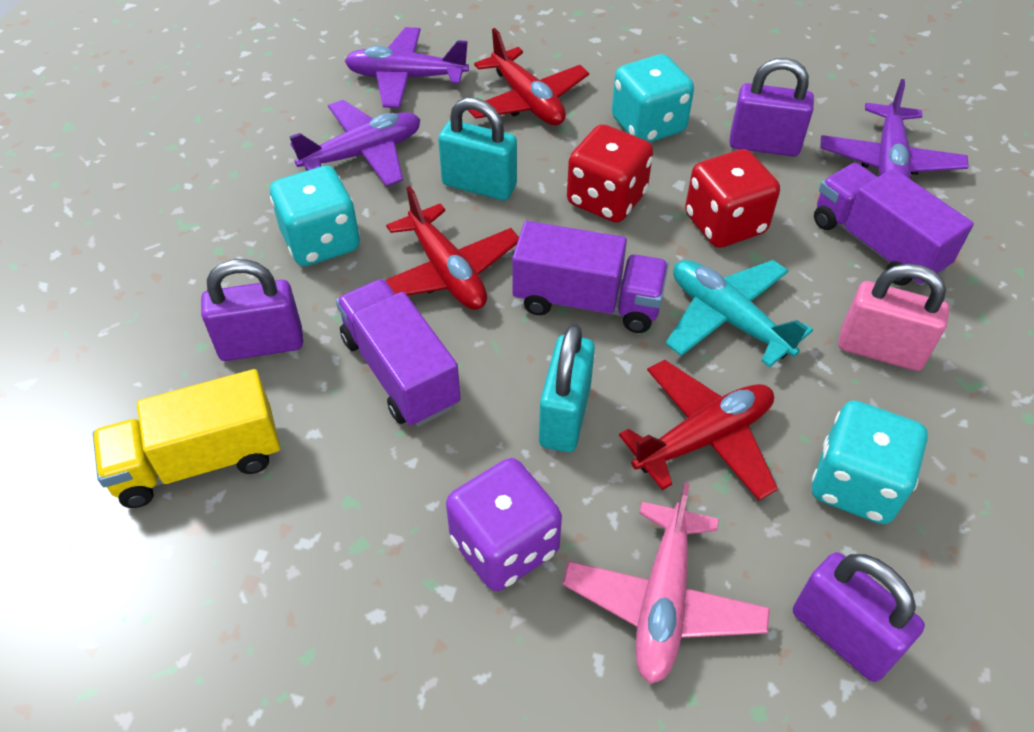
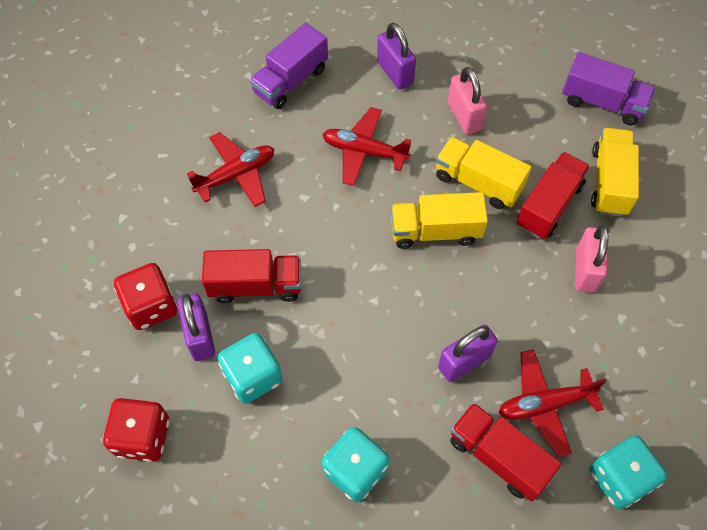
pink padlock: 1 -> 2
pink plane: 1 -> 0
purple dice: 1 -> 0
purple plane: 3 -> 0
purple truck: 3 -> 2
red truck: 0 -> 3
turquoise padlock: 2 -> 0
turquoise plane: 1 -> 0
yellow truck: 1 -> 3

